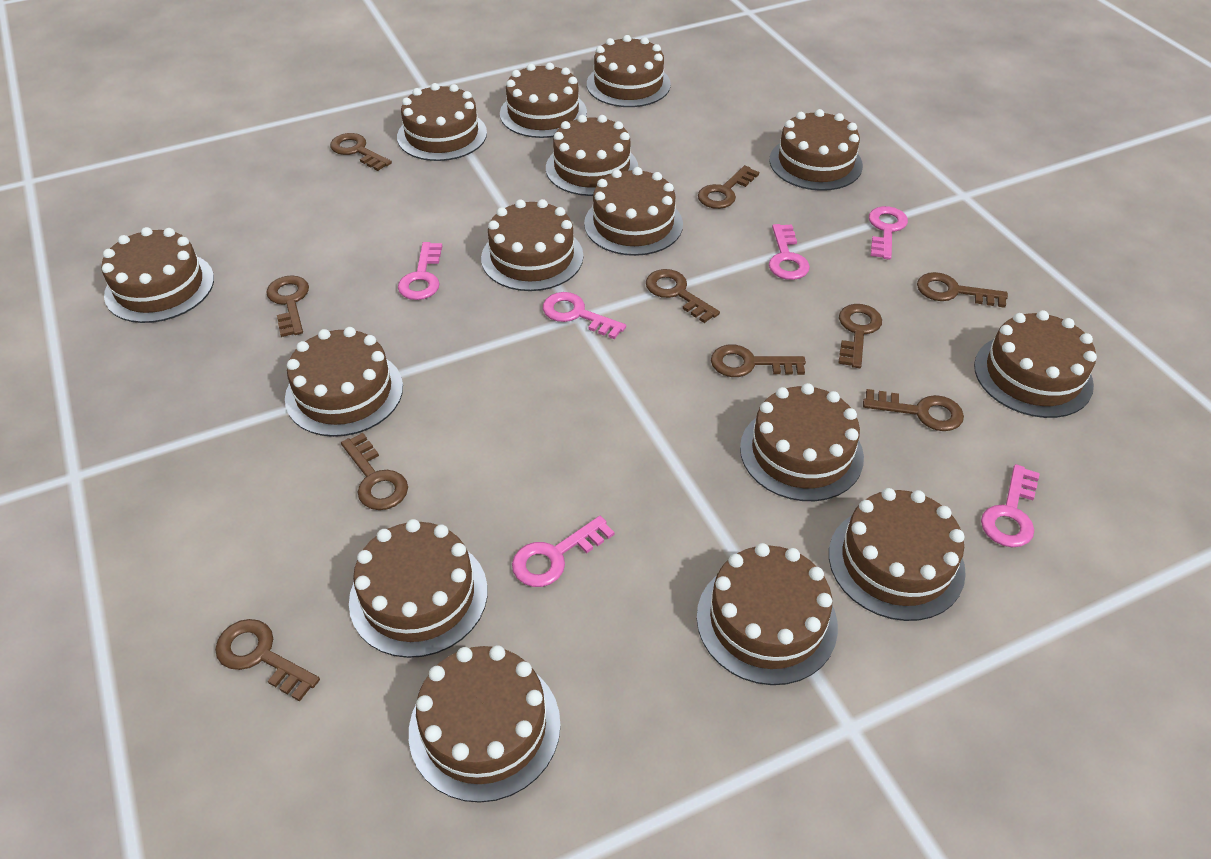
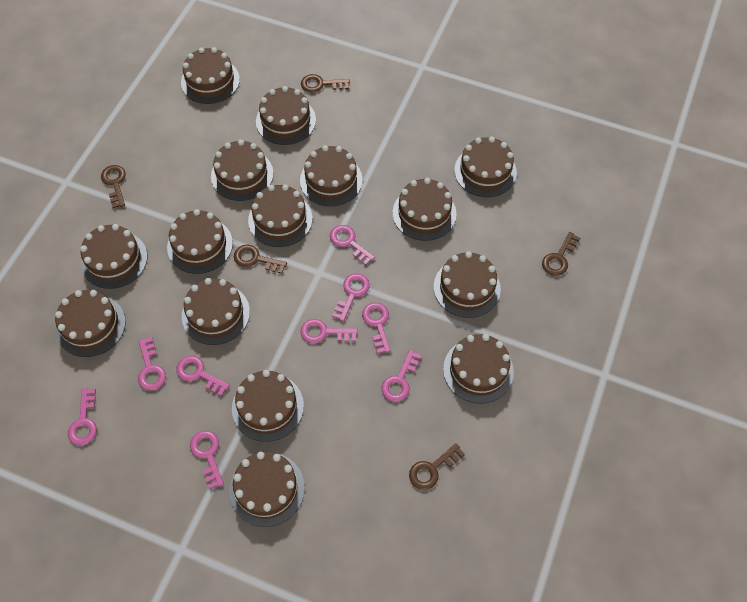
brown key: 10 -> 5
pink key: 6 -> 9

